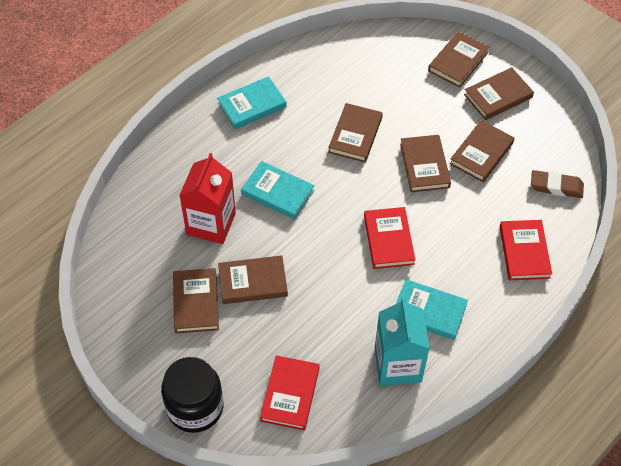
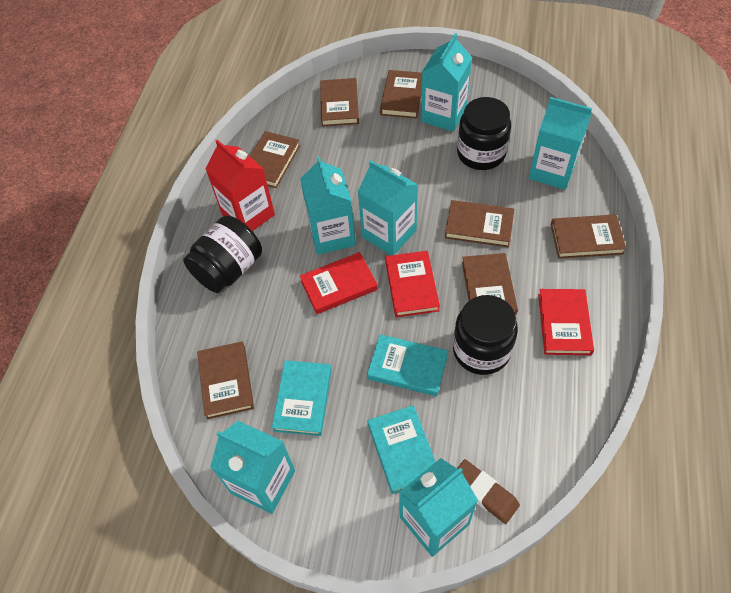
black jar: 1 -> 3
turquoise carton: 1 -> 6

